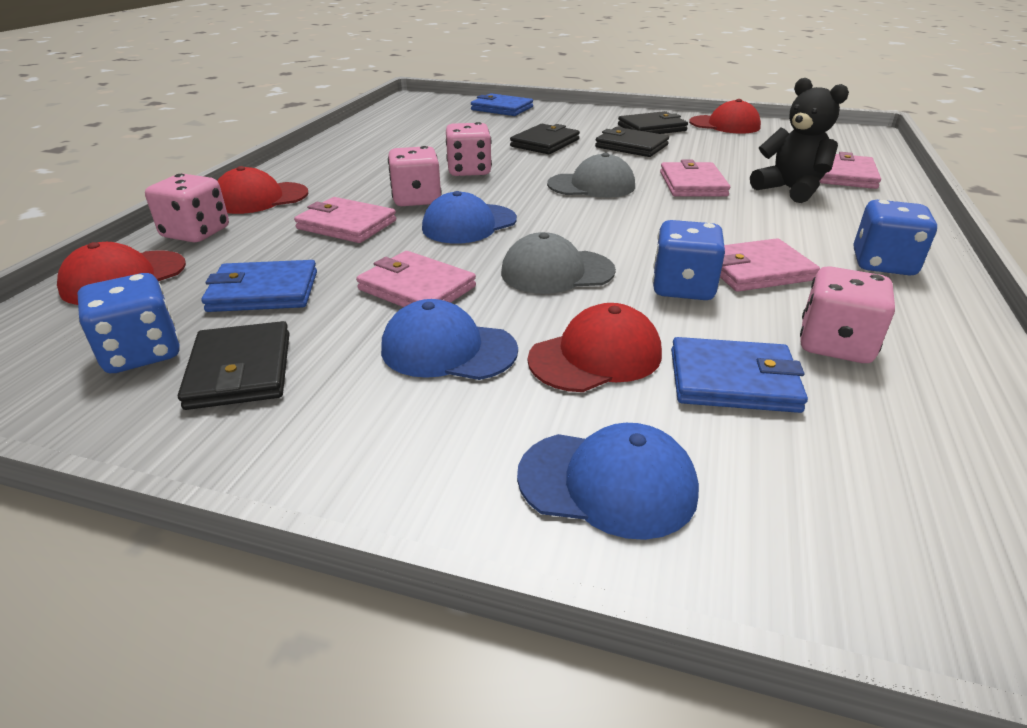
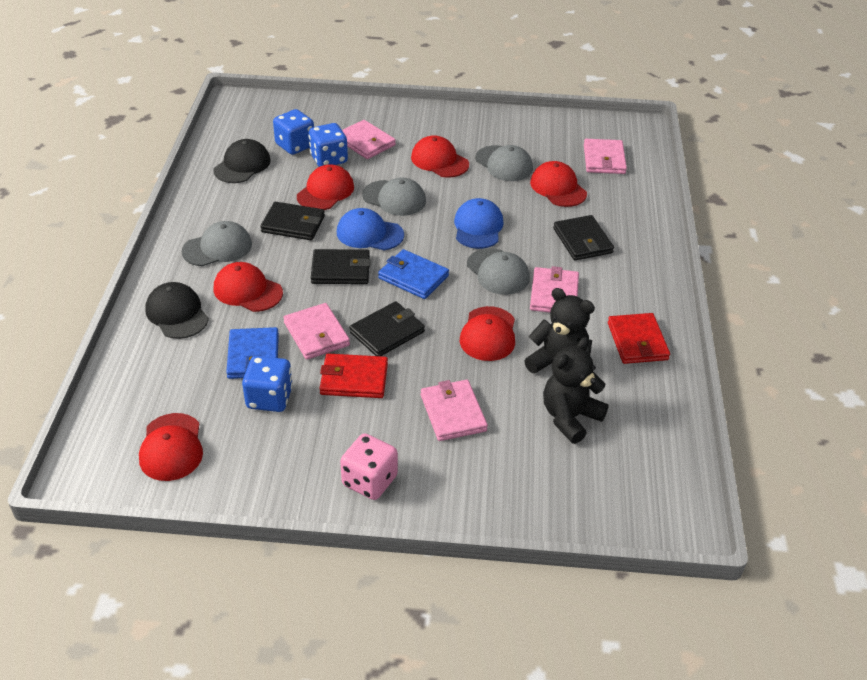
black cap: 0 -> 2
black teddy bear: 1 -> 2
blue cap: 3 -> 2
blue wallet: 3 -> 2
grey cap: 2 -> 4
pink dice: 4 -> 1
red cap: 4 -> 6
red wallet: 0 -> 2

